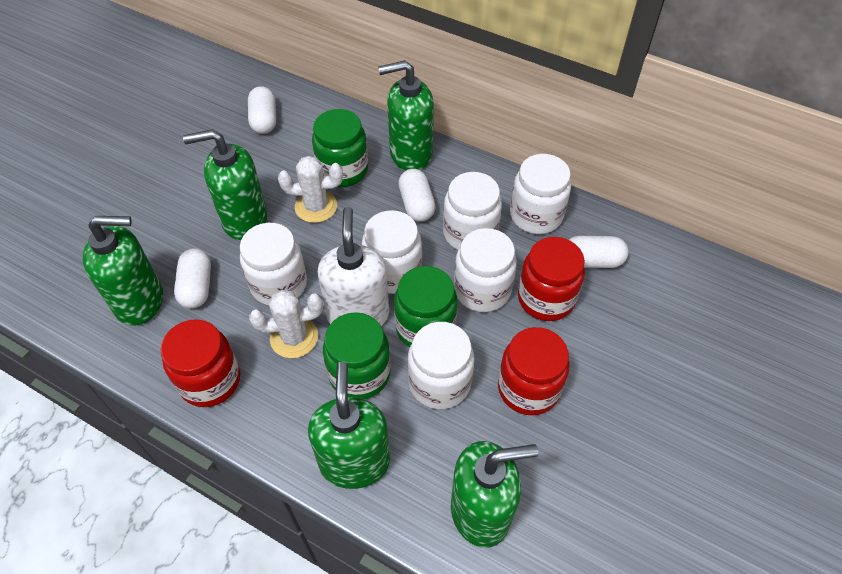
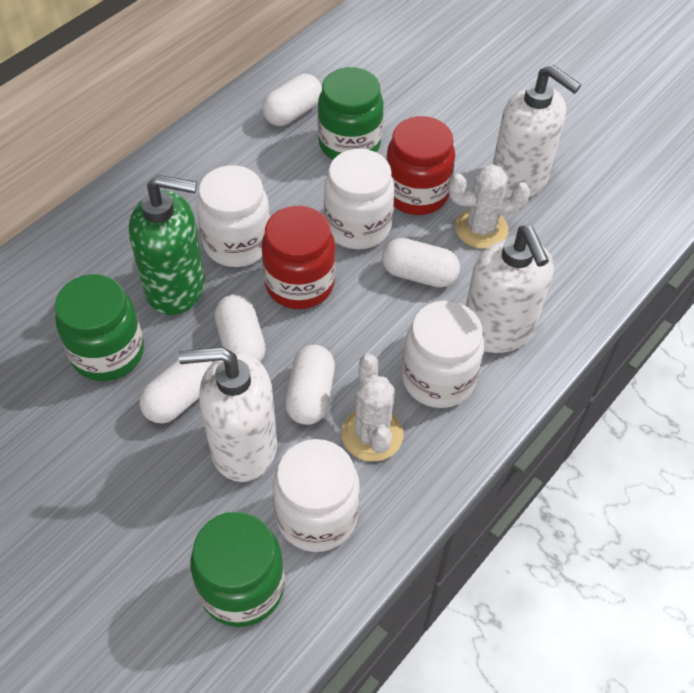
green soap dispenser: 5 -> 1
red jar: 3 -> 2
white capsule: 4 -> 5
white jar: 6 -> 4
white soap dispenser: 1 -> 3

